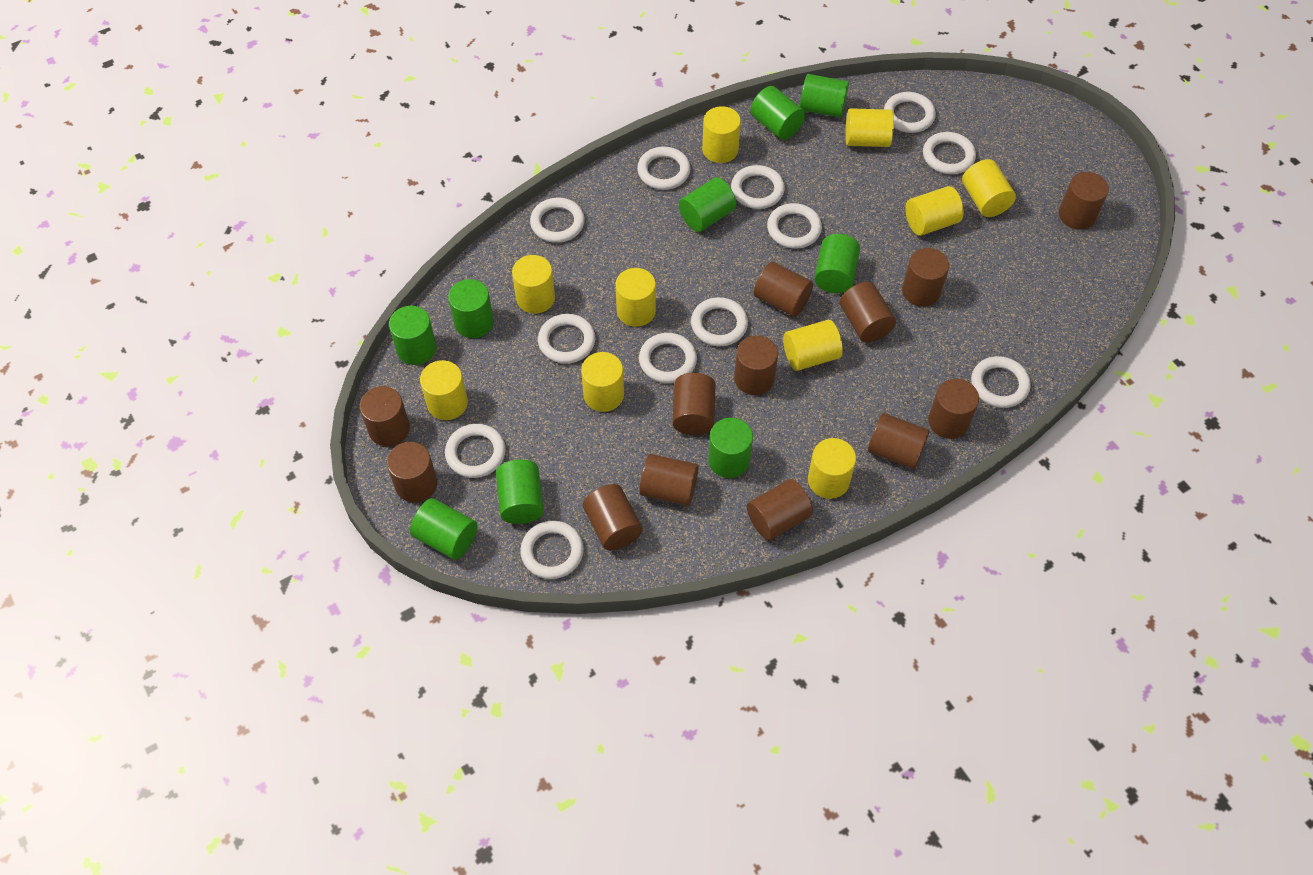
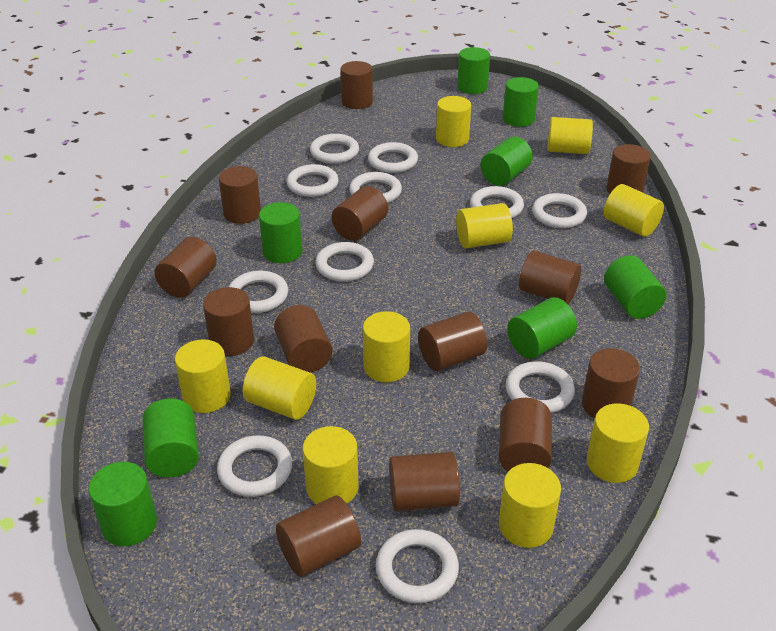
green cylinder: 9 -> 8
white ring: 12 -> 11

